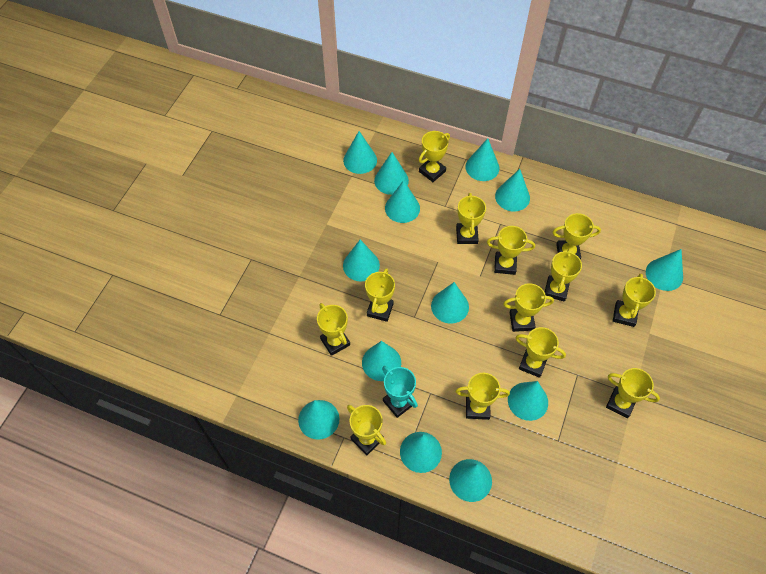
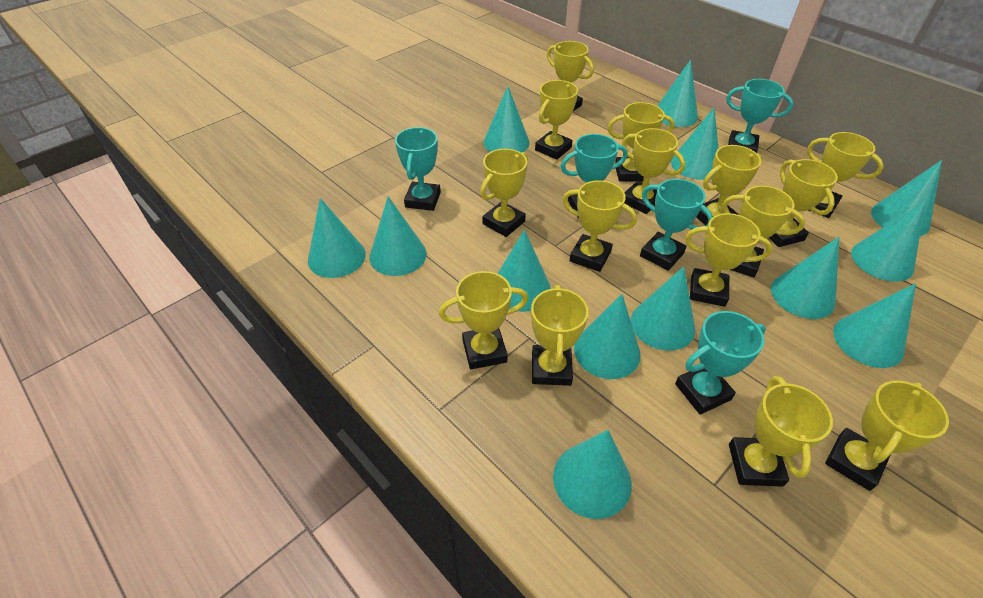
turquoise trophy: 1 -> 5
yellow trophy: 13 -> 15

